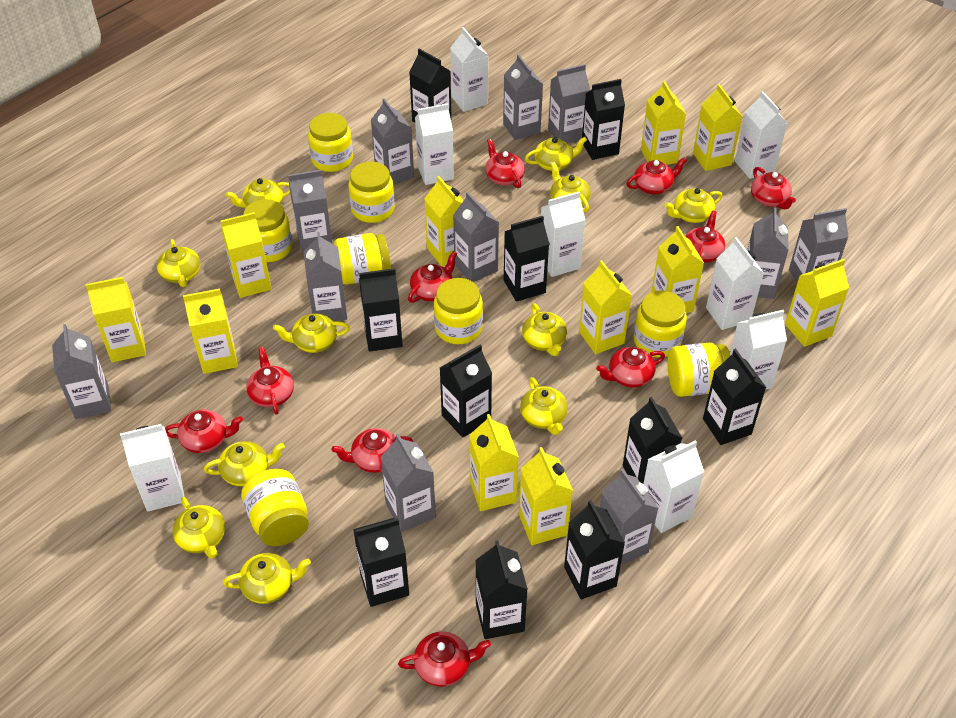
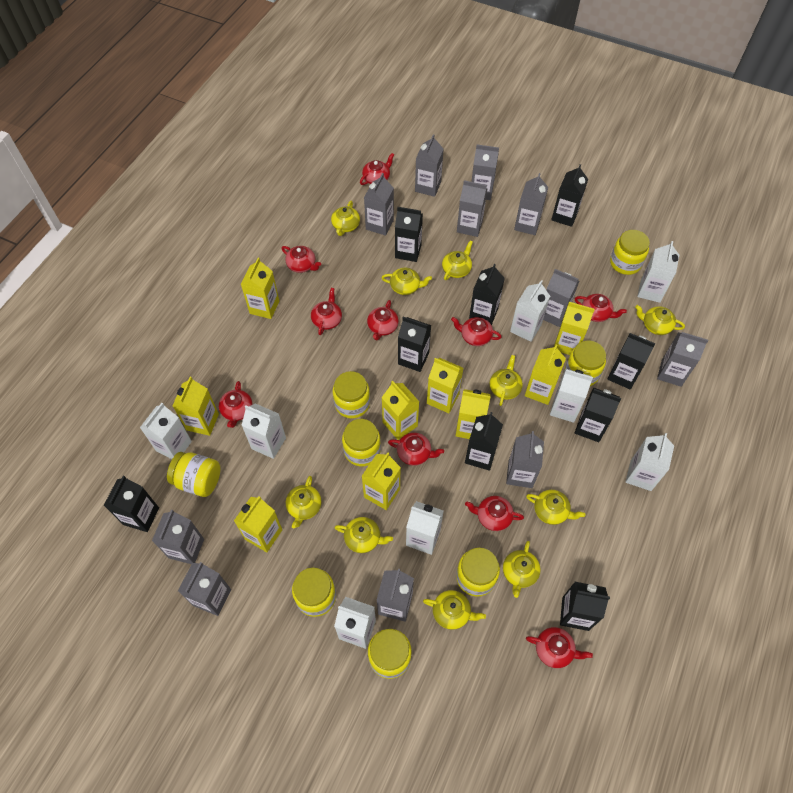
black carton: 10 -> 9
yellow carton: 11 -> 9
yellow teapot: 11 -> 10

